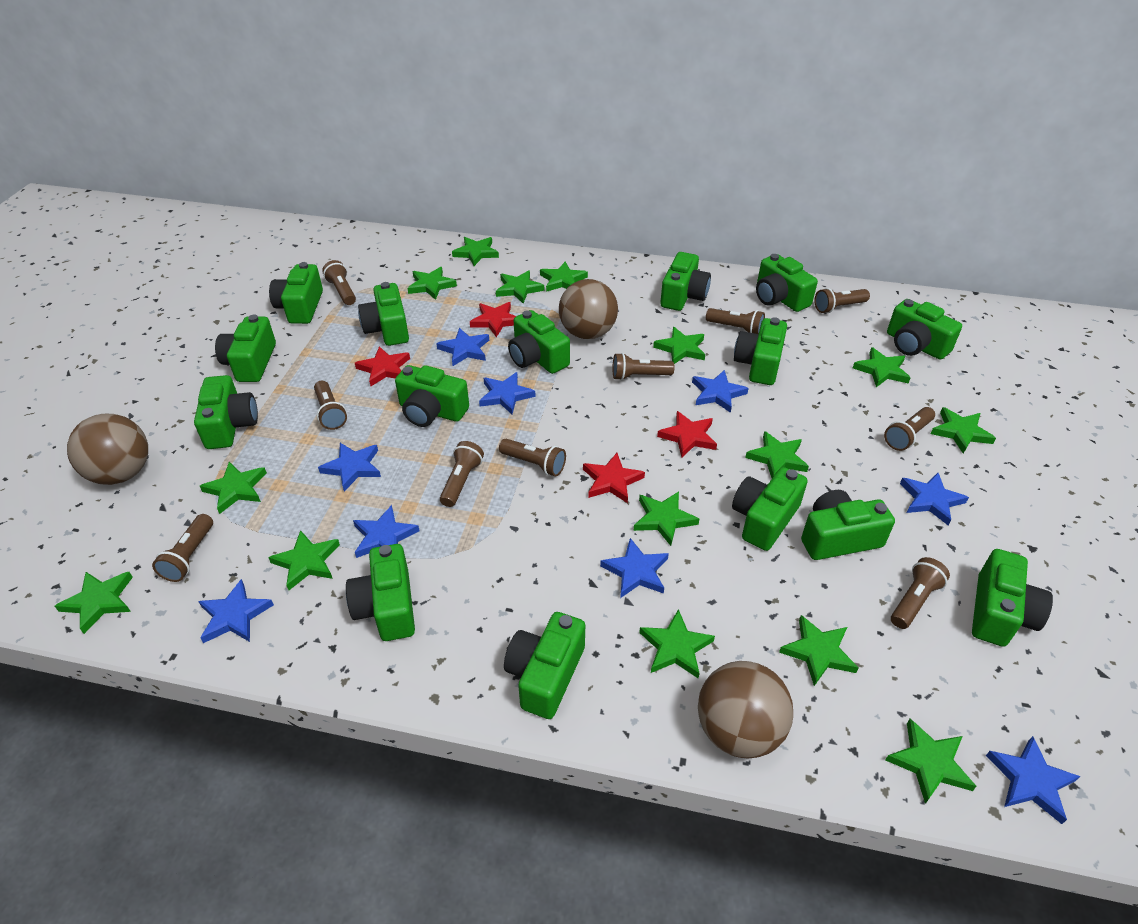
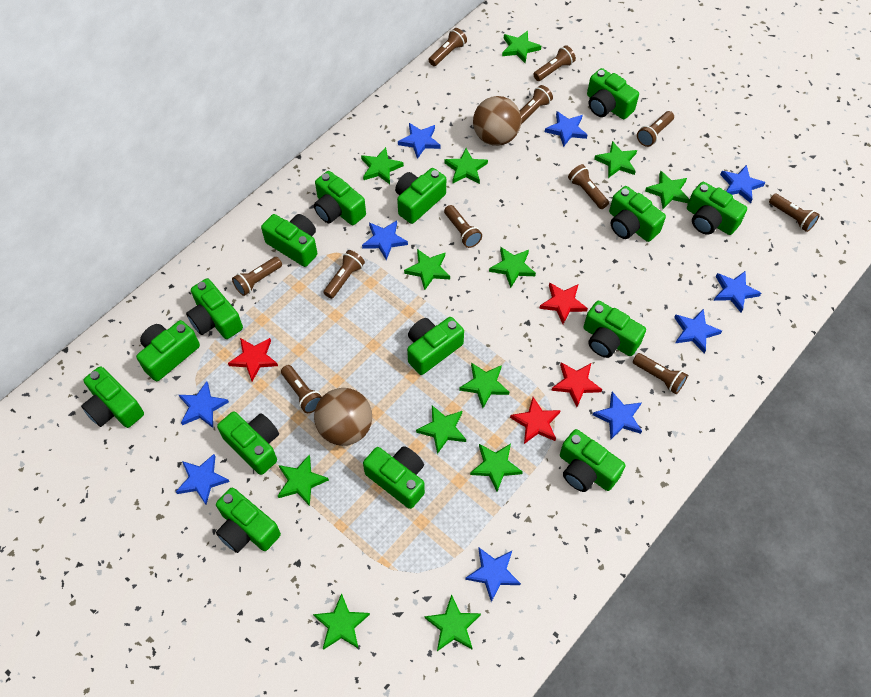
blue star: 9 -> 10
brown ball: 3 -> 2
brown flashlight: 10 -> 11
green star: 15 -> 13

